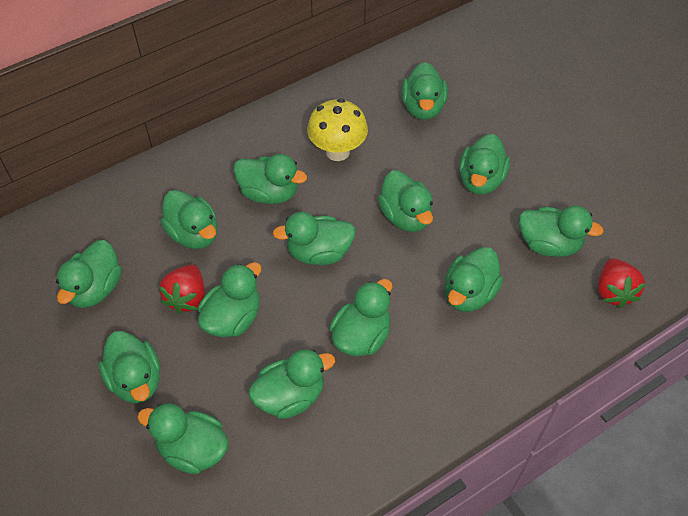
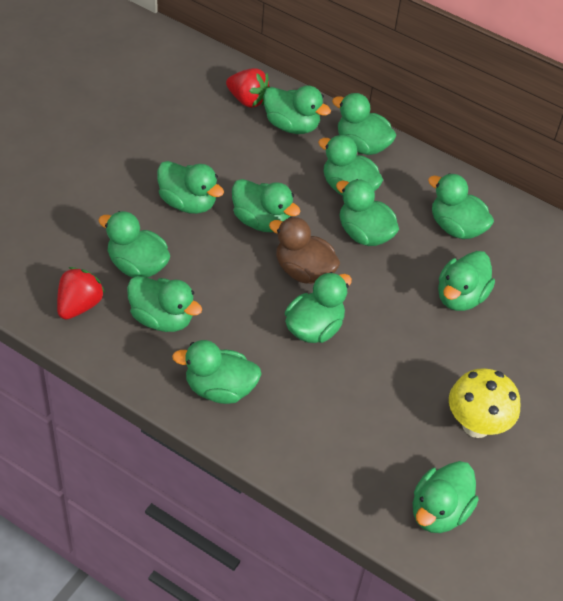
brown duck: 0 -> 1
green duck: 14 -> 13

